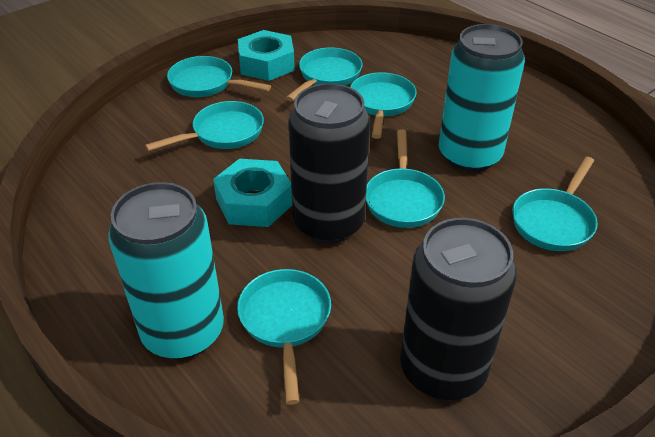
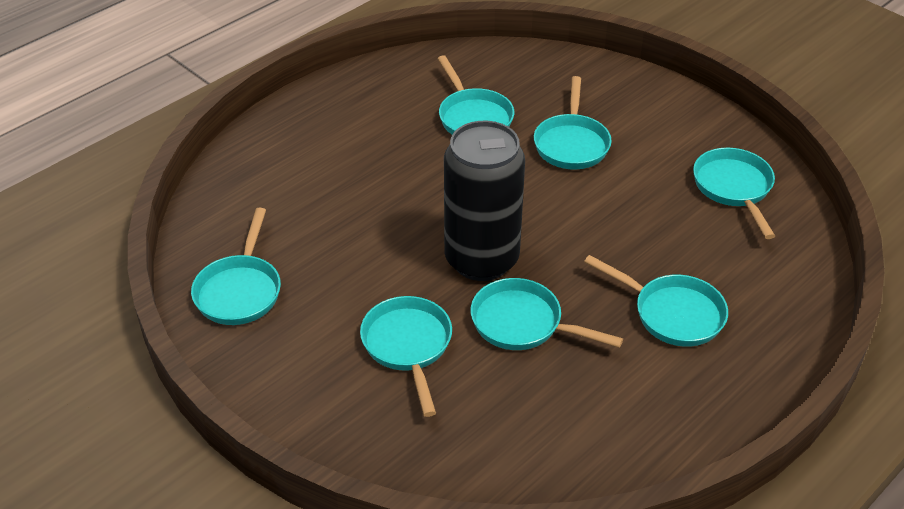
black can: 2 -> 1
turquoise can: 2 -> 0
turquoise nut: 2 -> 0

